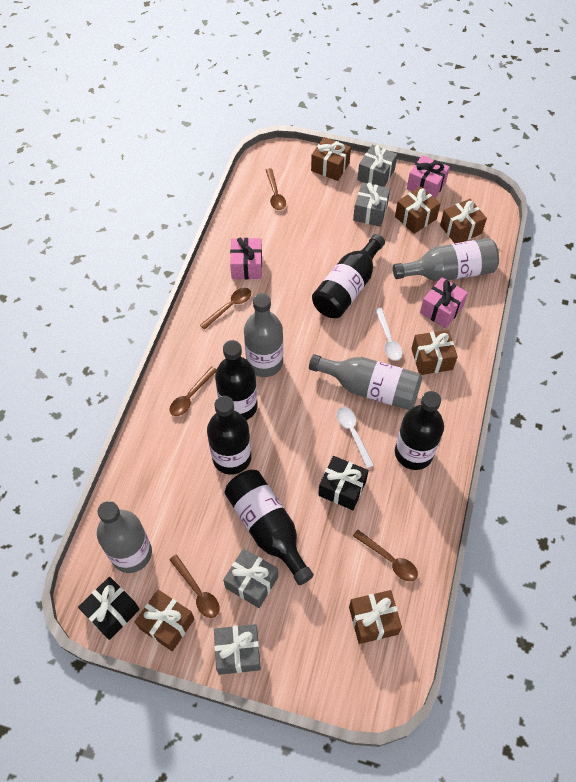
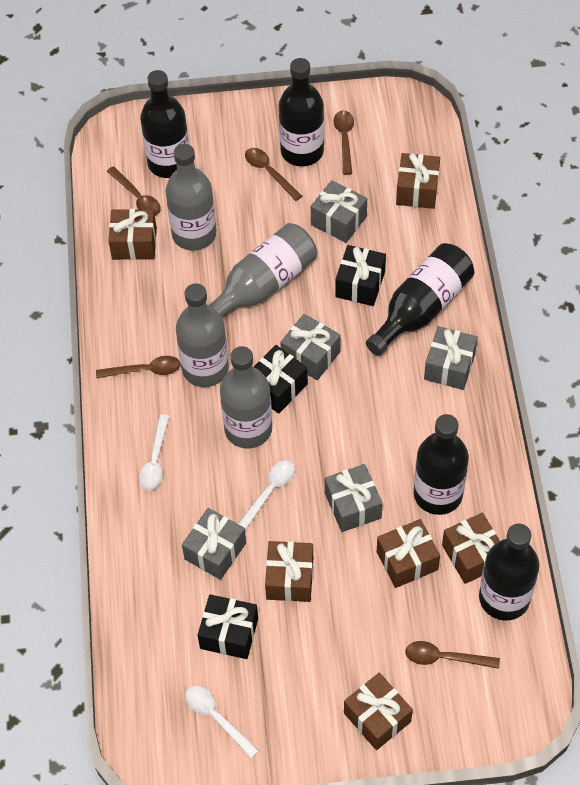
black gift: 2 -> 3
grey gift: 4 -> 5
pink gift: 3 -> 0
white spoon: 2 -> 3

